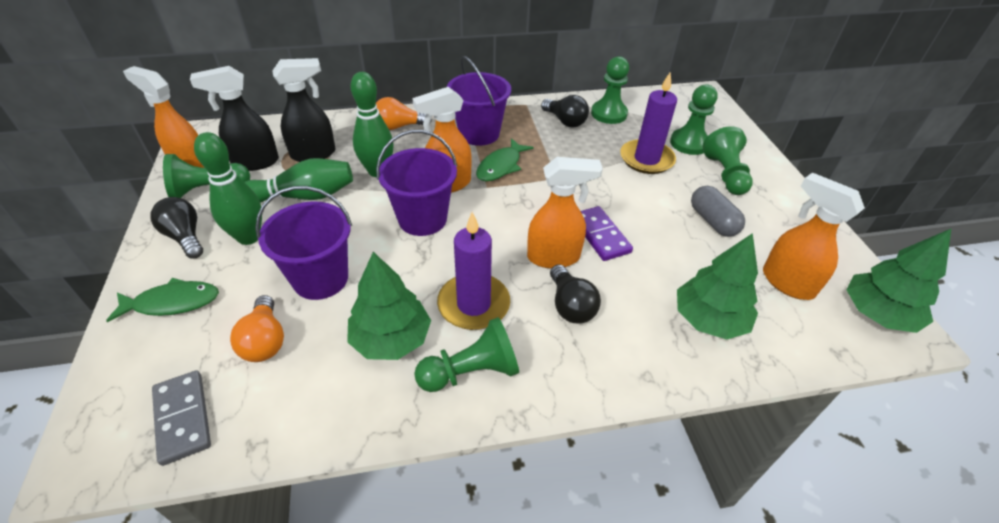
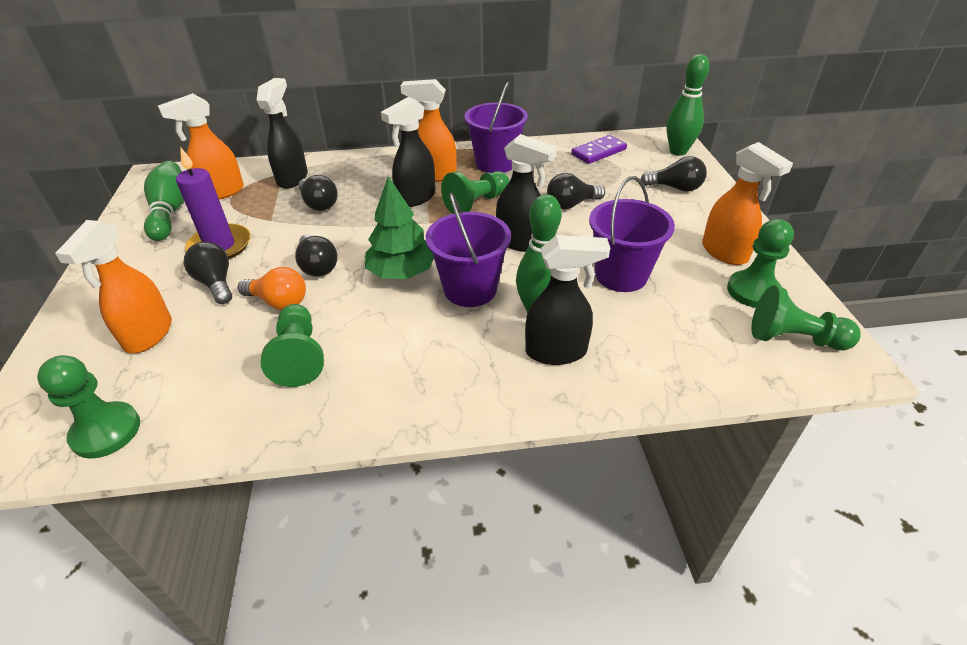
black light bulb: 3 -> 5
black spray bottle: 2 -> 4
green fish: 2 -> 0
green tree: 3 -> 1
grey capsule: 1 -> 0
grey domino: 1 -> 0
orange light bulb: 2 -> 1
purple candle: 2 -> 1

